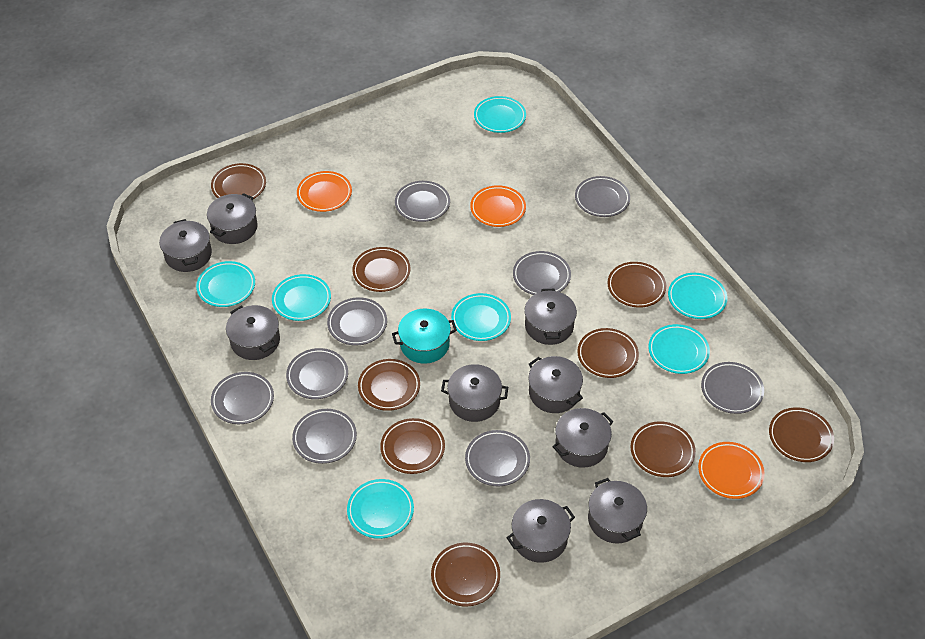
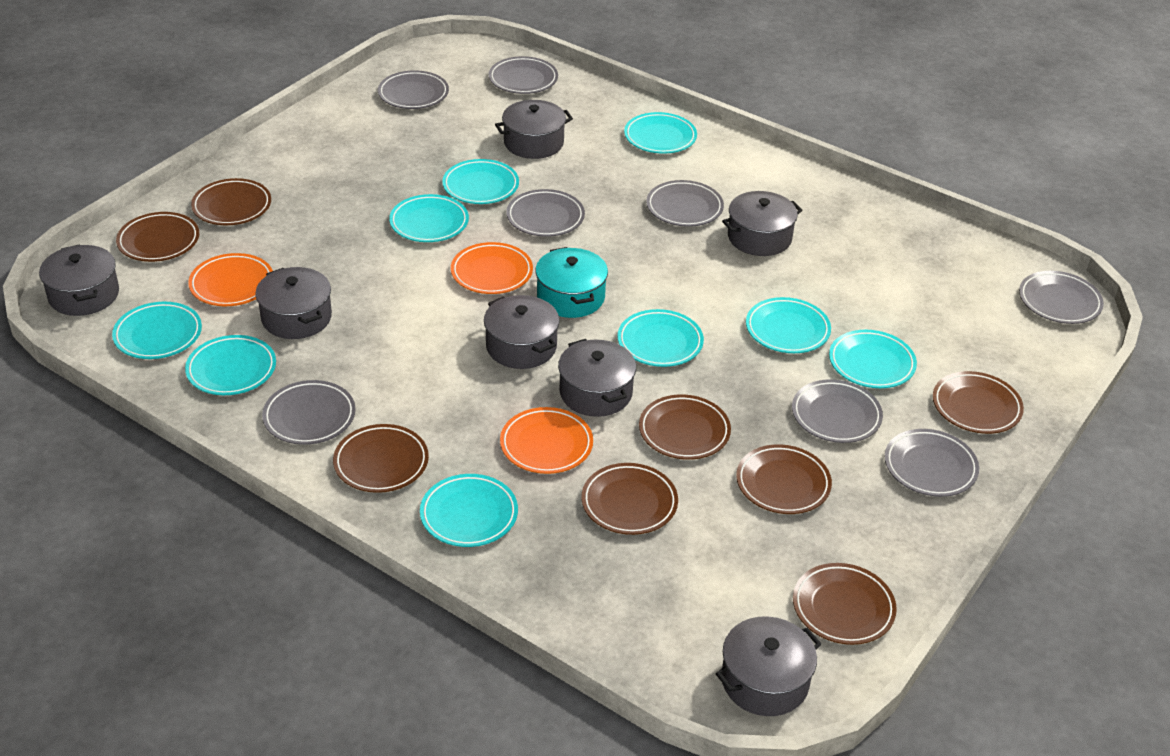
brown plate: 9 -> 8
grey plate: 9 -> 8
grey pot: 9 -> 7
turquoise plate: 7 -> 9

